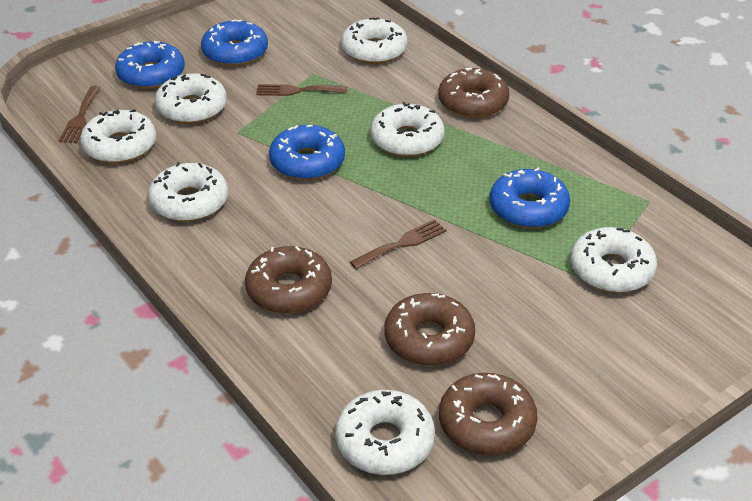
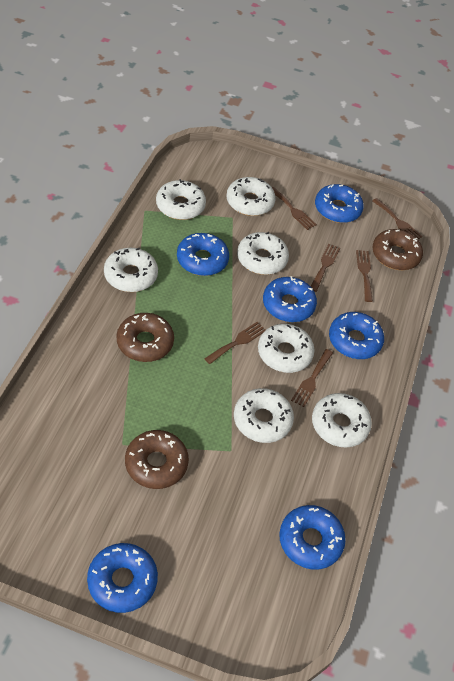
blue donut: 4 -> 6
brown donut: 4 -> 3
brown fork: 3 -> 6

